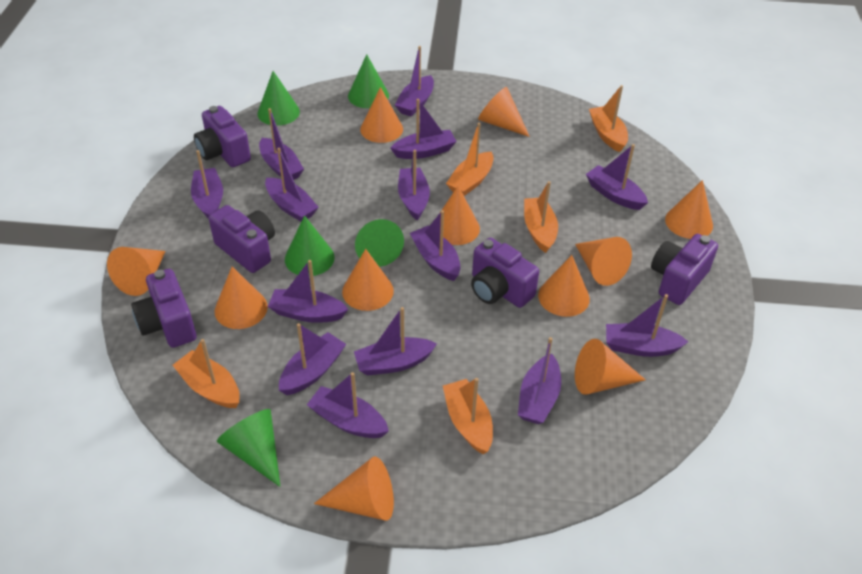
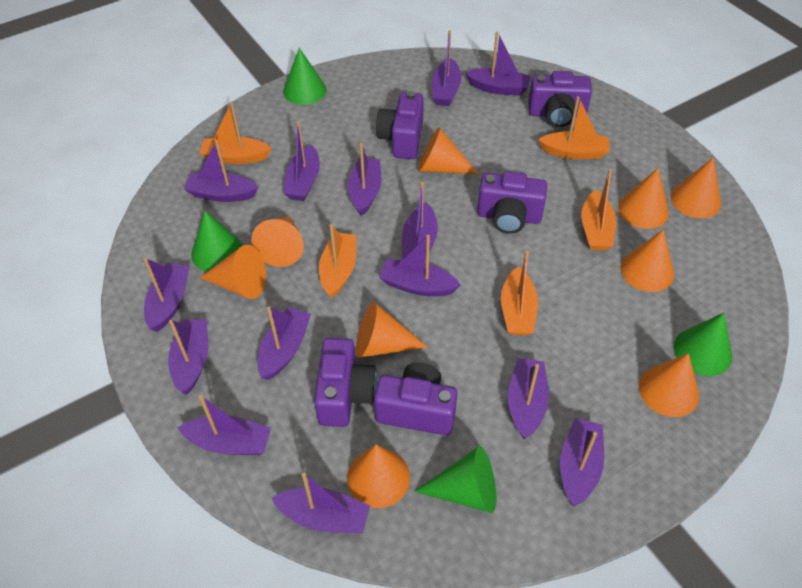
green cone: 5 -> 4
orange cone: 11 -> 9

